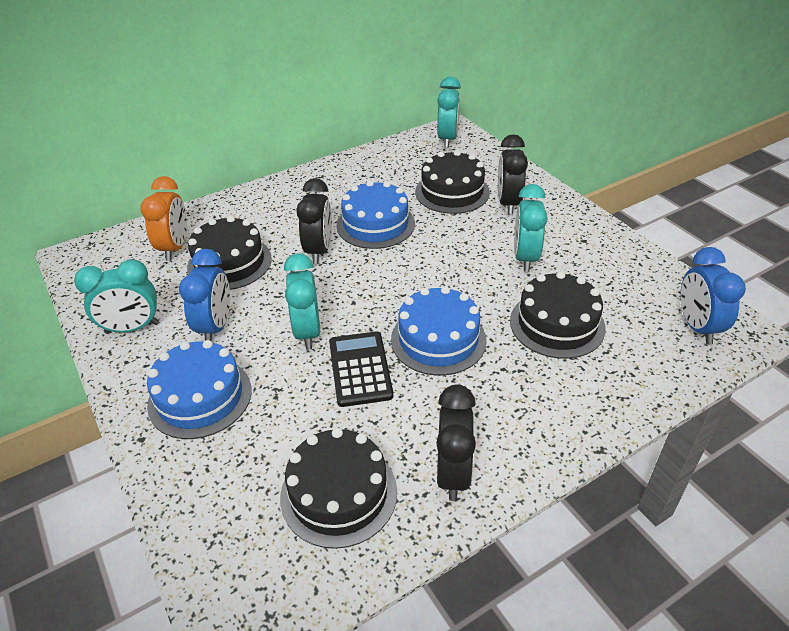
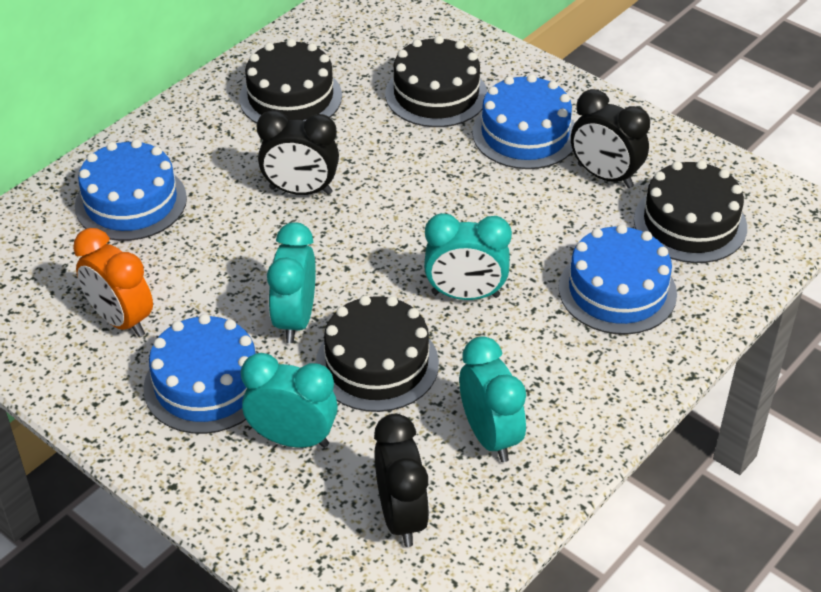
black calculator: 1 -> 0
blue cake: 3 -> 4
blue clock: 2 -> 0

